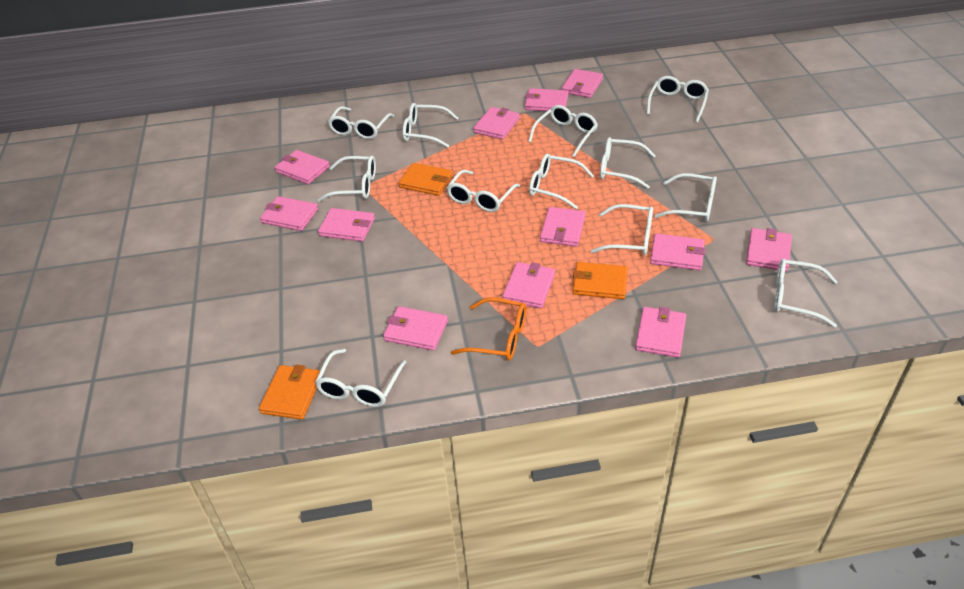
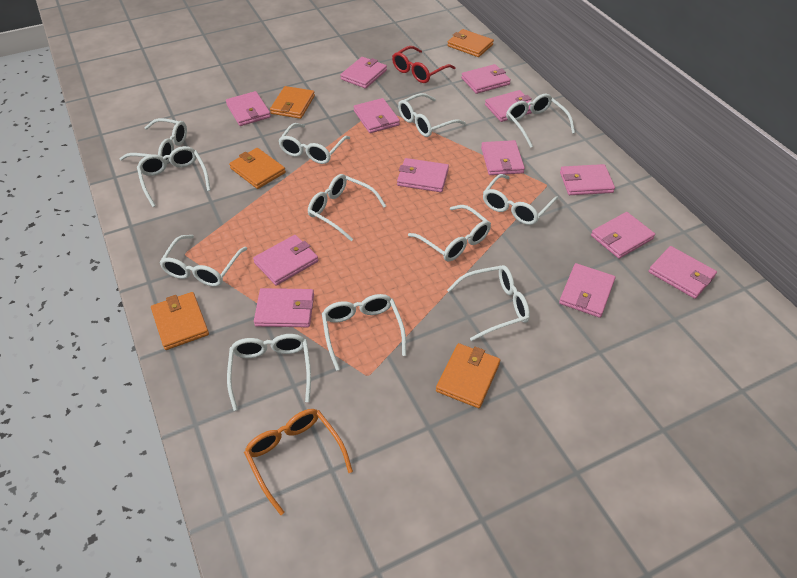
orange wallet: 3 -> 5
pink wallet: 12 -> 13
red glasses: 0 -> 1

